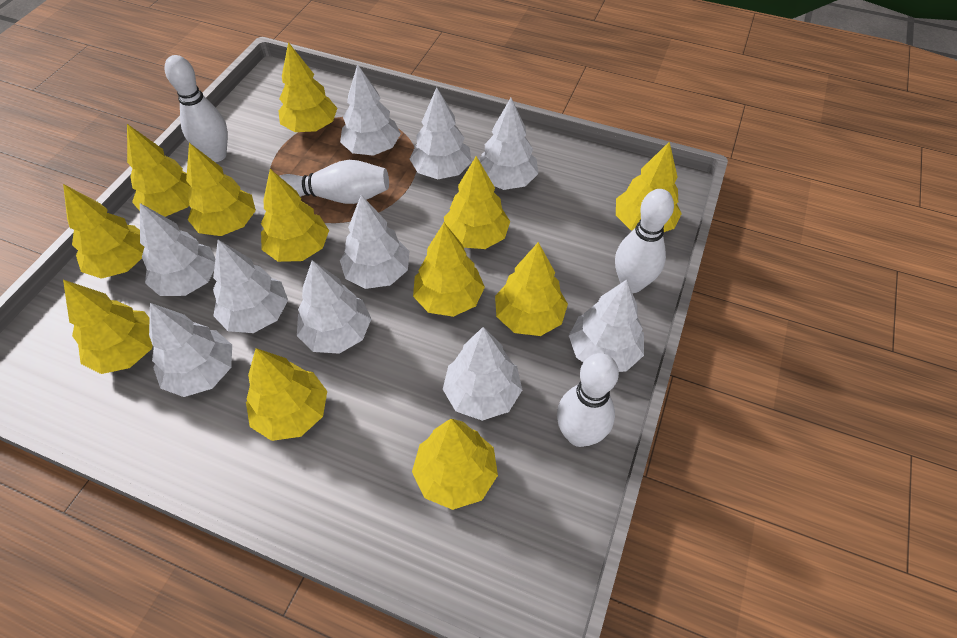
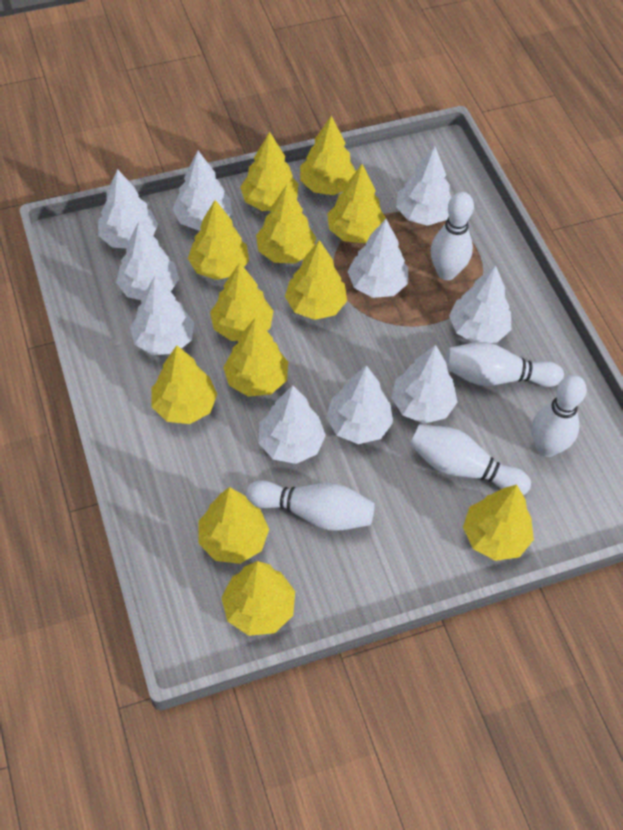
white bowling pin: 4 -> 5

